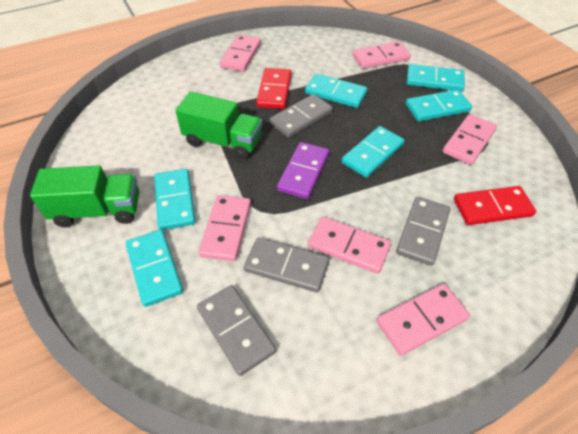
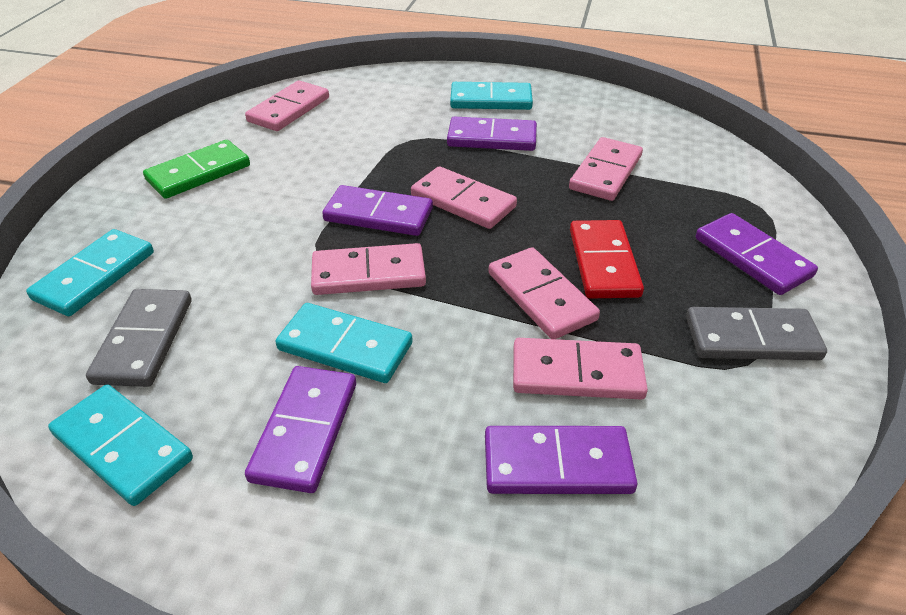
green domino: 0 -> 1
green truck: 2 -> 0
grey domino: 4 -> 2
purple domino: 1 -> 5
red domino: 2 -> 1
turquoise domino: 6 -> 4

